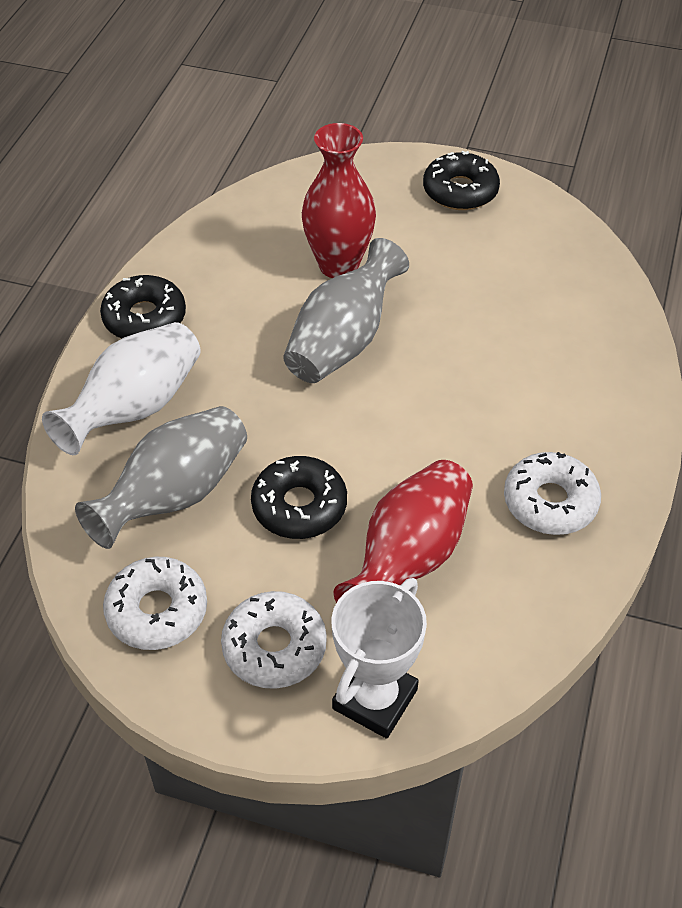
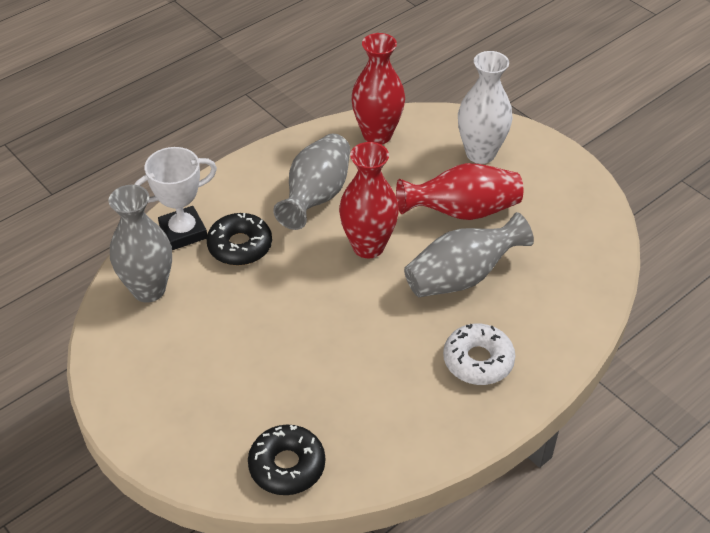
black donut: 3 -> 2
grey vase: 2 -> 3
red vase: 2 -> 3
white donut: 3 -> 1

